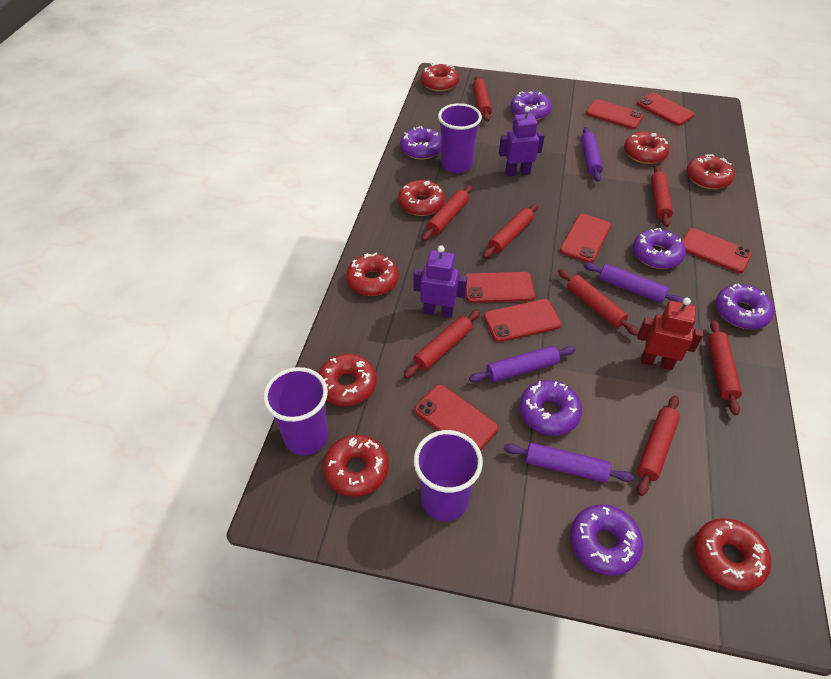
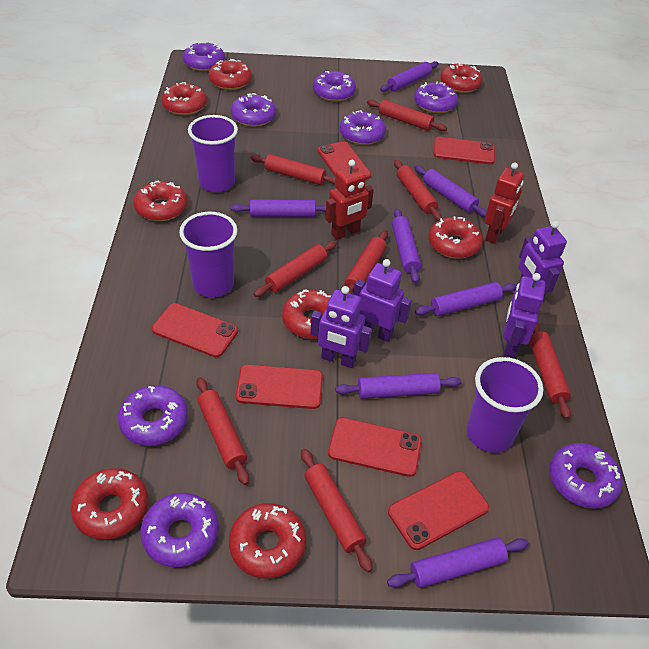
purple donut: 6 -> 8
purple robot: 2 -> 4
purple rolling pin: 4 -> 7
red phone: 7 -> 6
red robot: 1 -> 2

